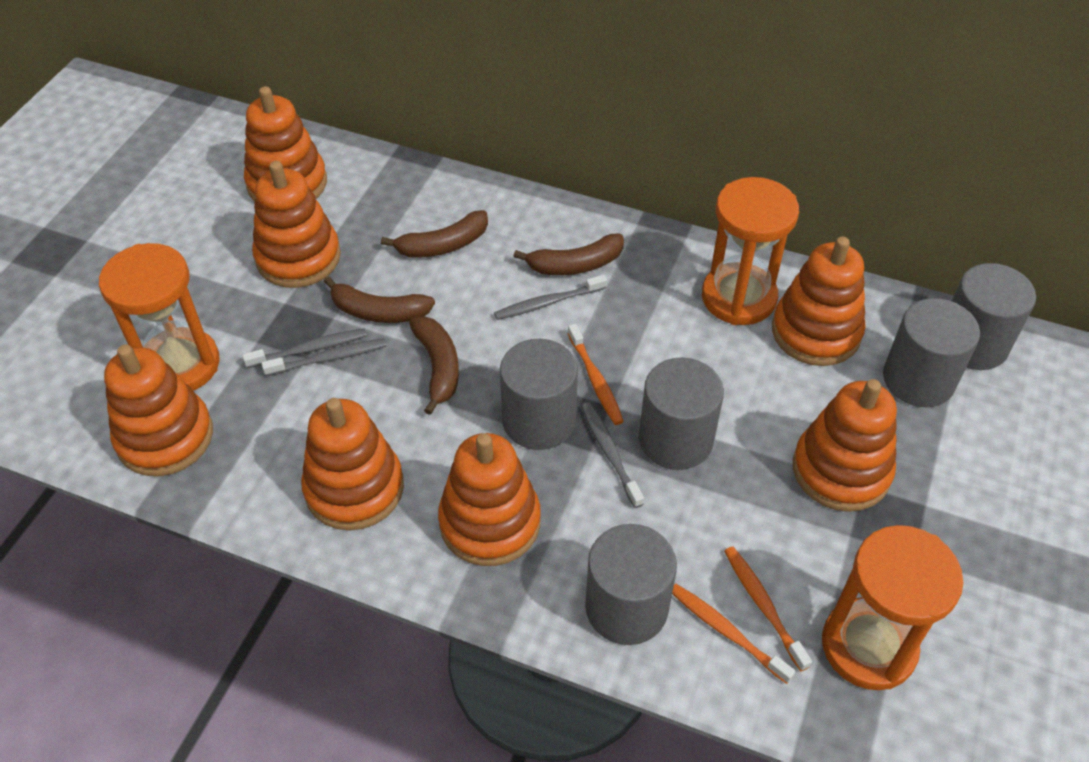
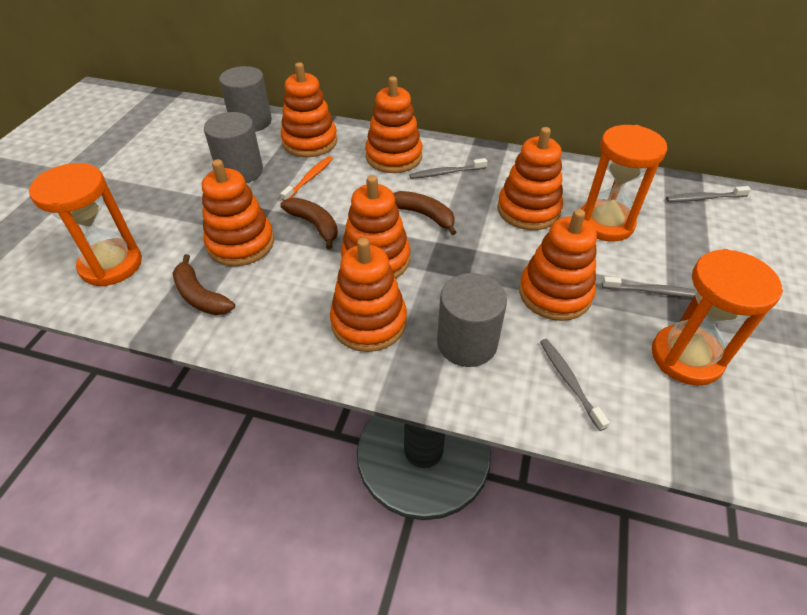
brown banana: 4 -> 3
grey cylinder: 5 -> 3
orange toothbrush: 3 -> 1

